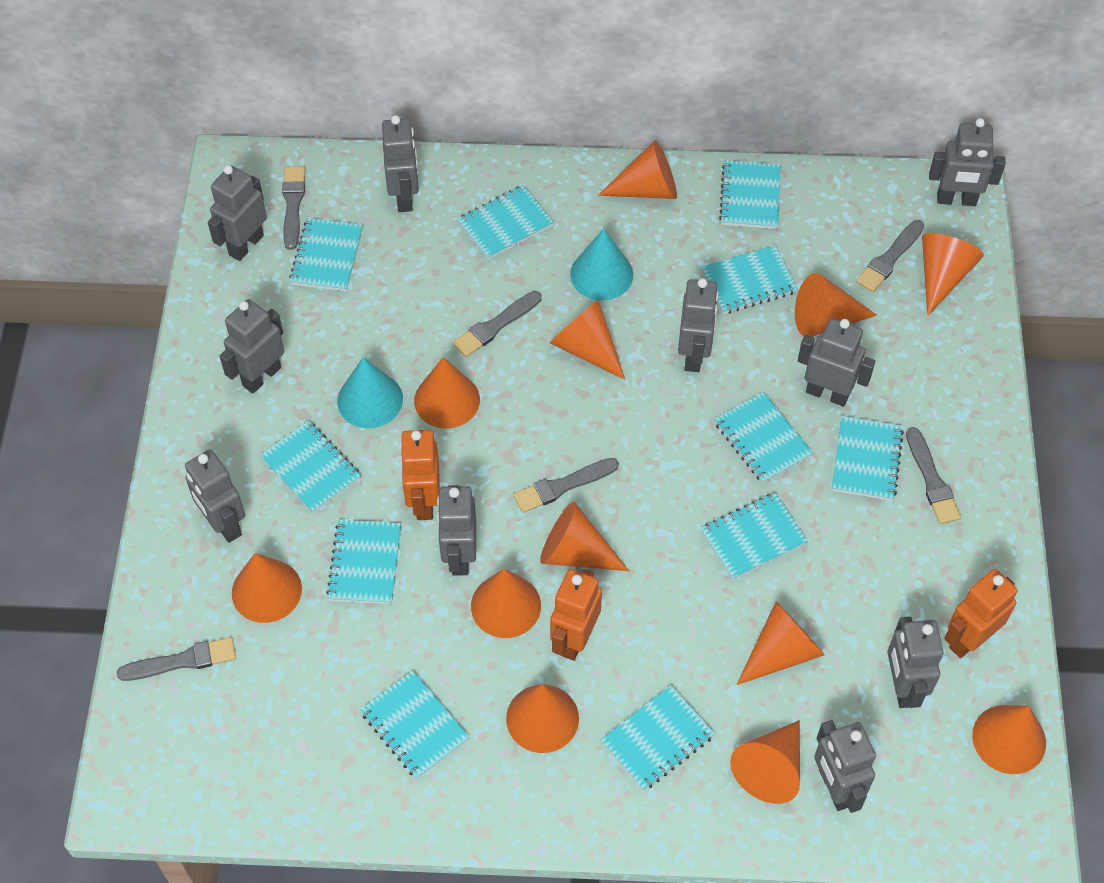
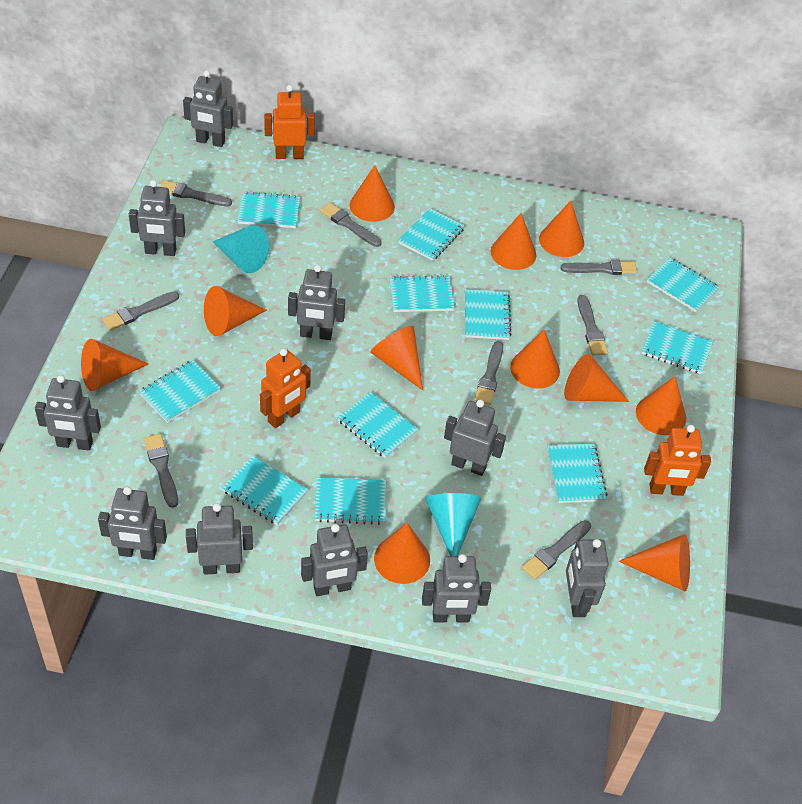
grey brush: 6 -> 8
orange cone: 12 -> 11

